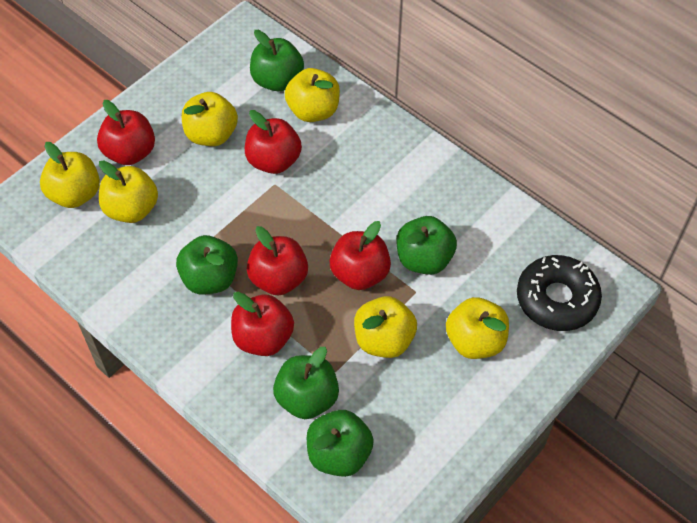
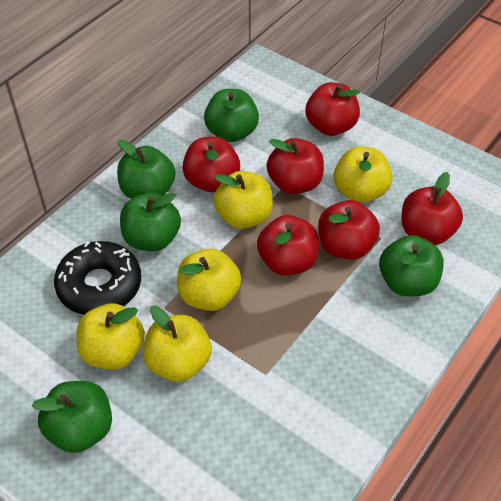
red apple: 5 -> 6
yellow apple: 6 -> 5

